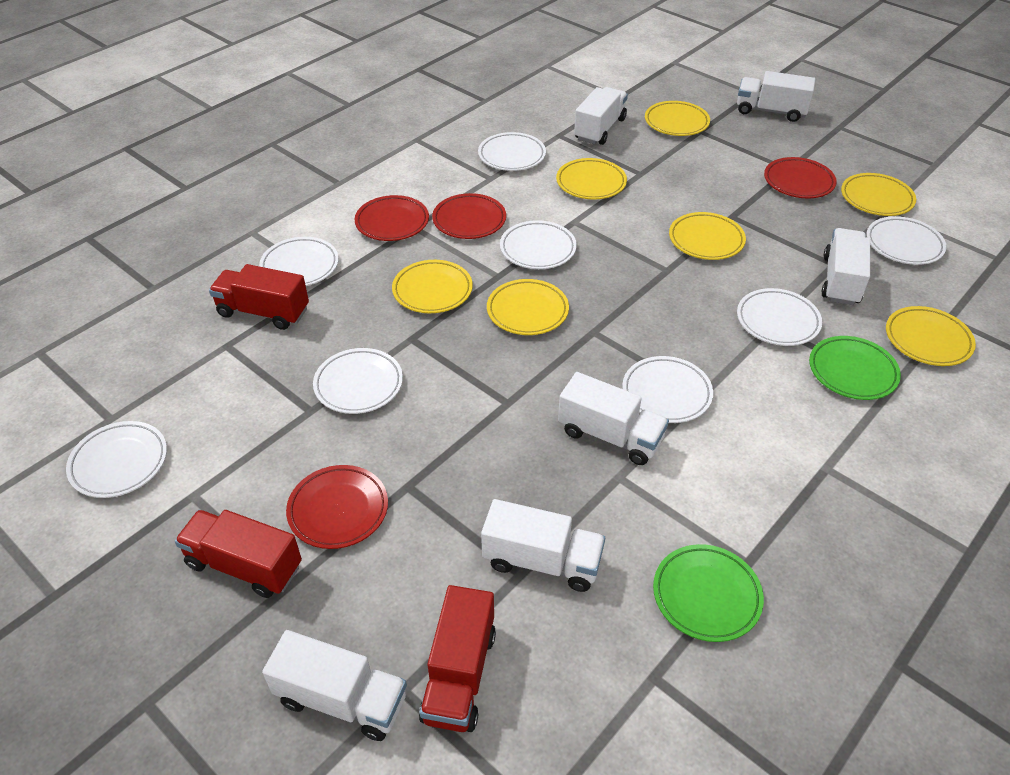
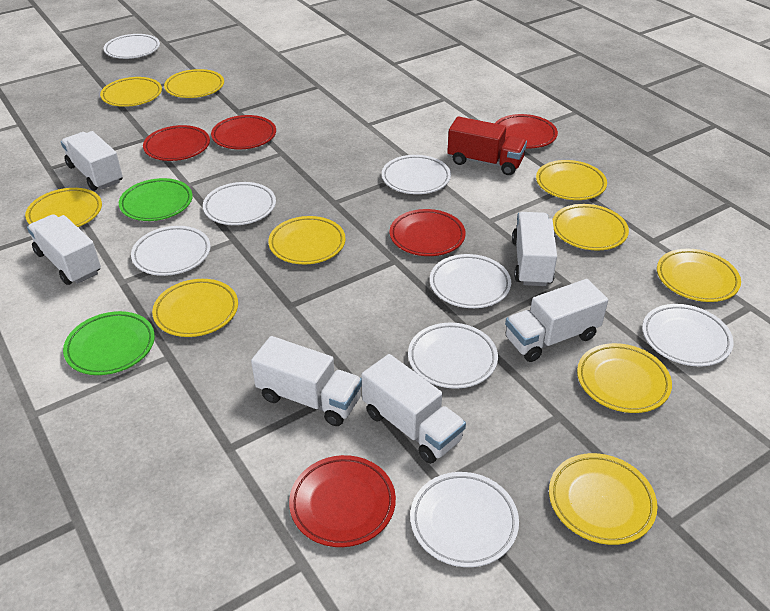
red plate: 4 -> 5
red truck: 3 -> 1
yellow plate: 7 -> 10

